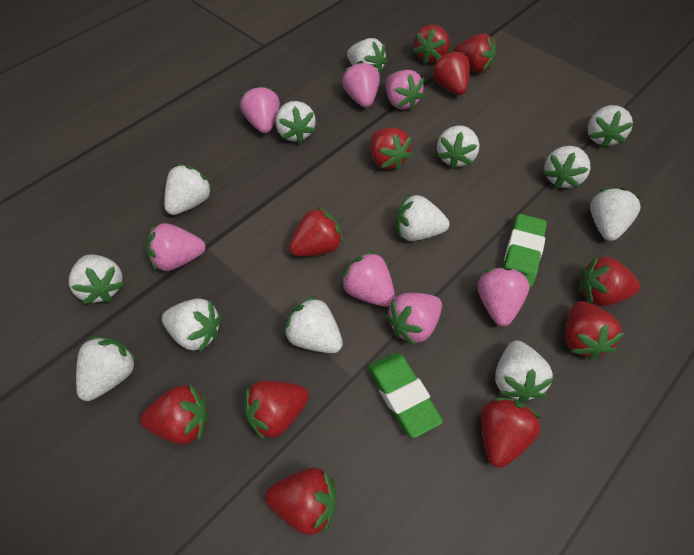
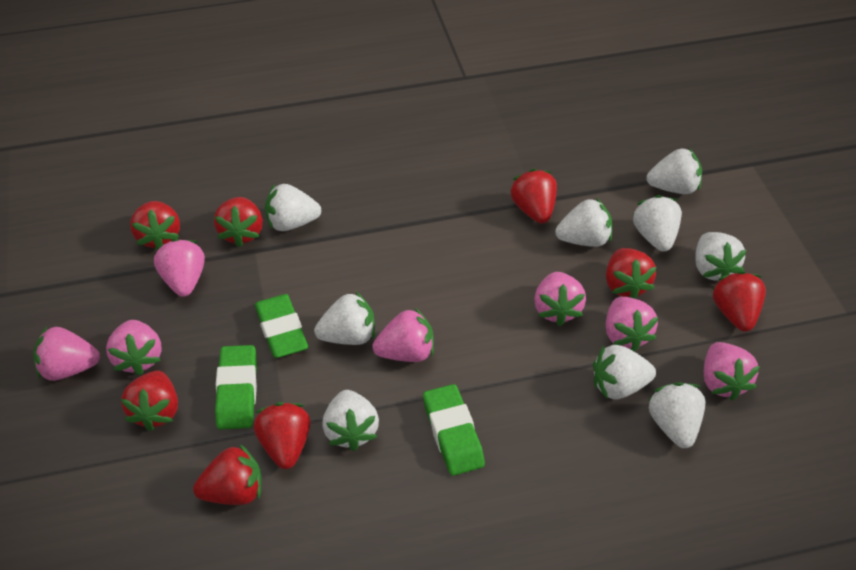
green eraser: 2 -> 3
red strawberry: 11 -> 8
white strawberry: 13 -> 9

